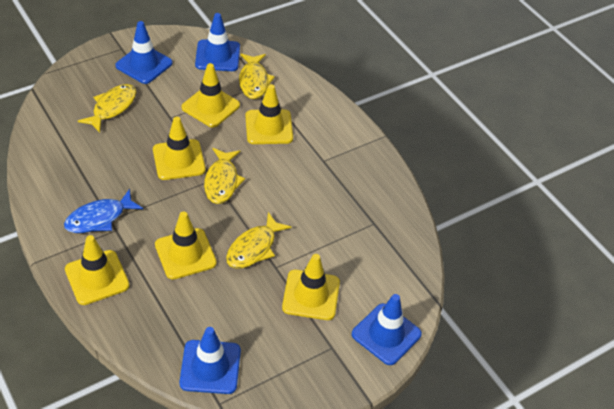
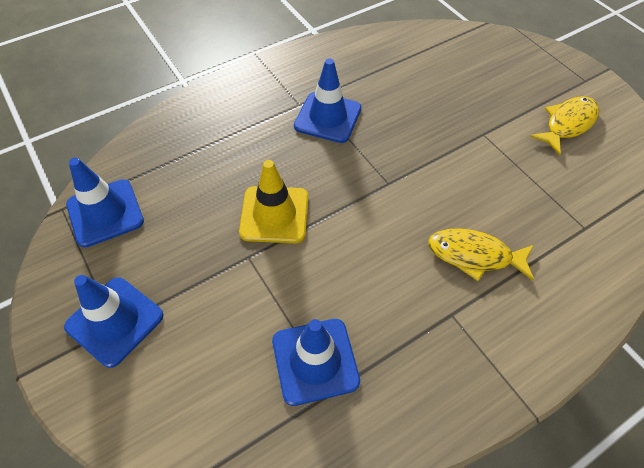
blue fish: 1 -> 0
yellow fish: 4 -> 2
yellow traffic cone: 6 -> 1

